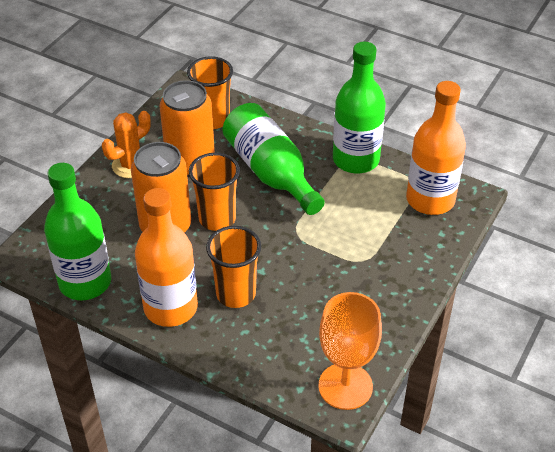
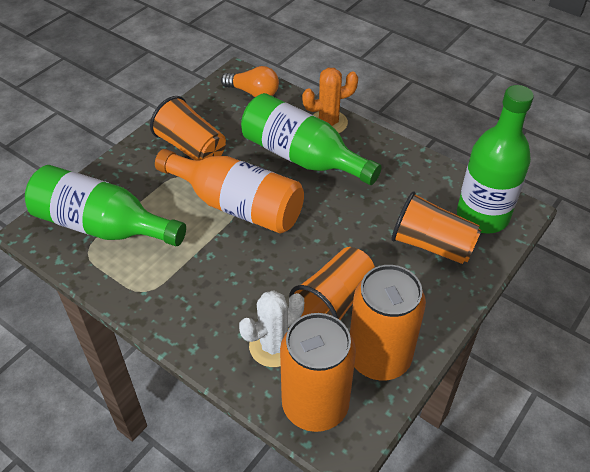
orange bottle: 2 -> 1
orange goblet: 1 -> 0
orange light bulb: 0 -> 1
white cactus: 0 -> 1

